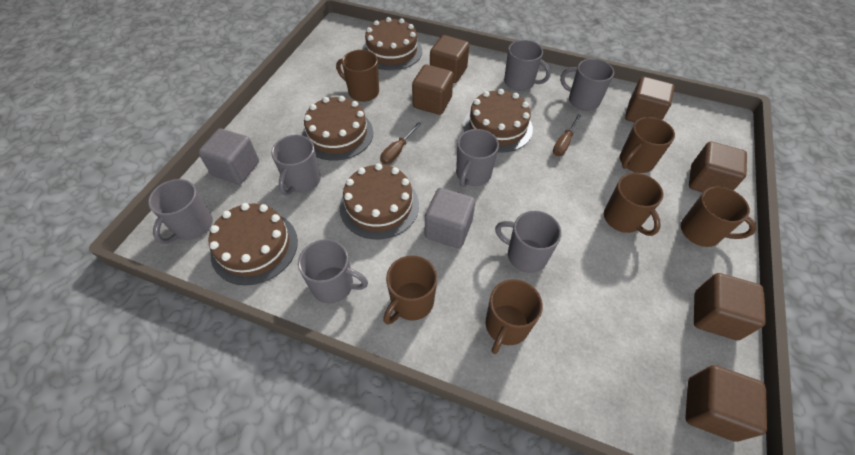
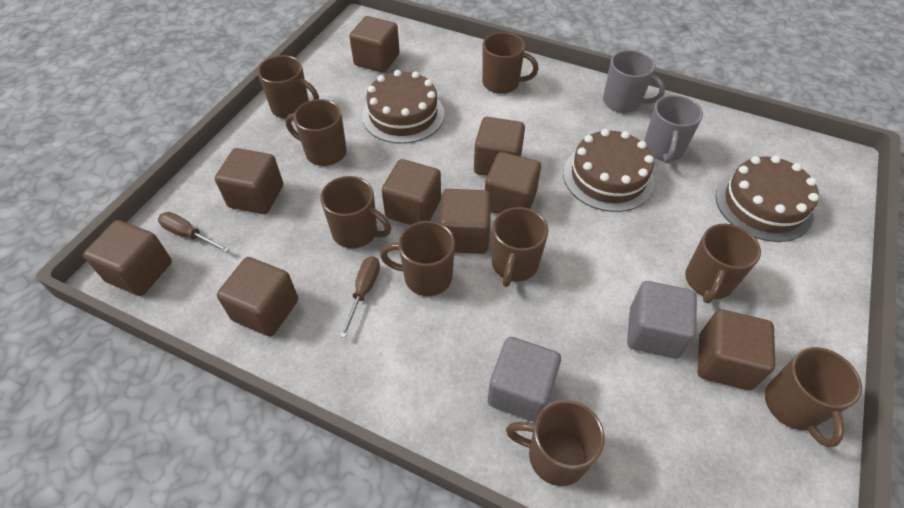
brown cake: 5 -> 3
brown cube: 6 -> 9
brown mug: 6 -> 9
grey mug: 7 -> 2

